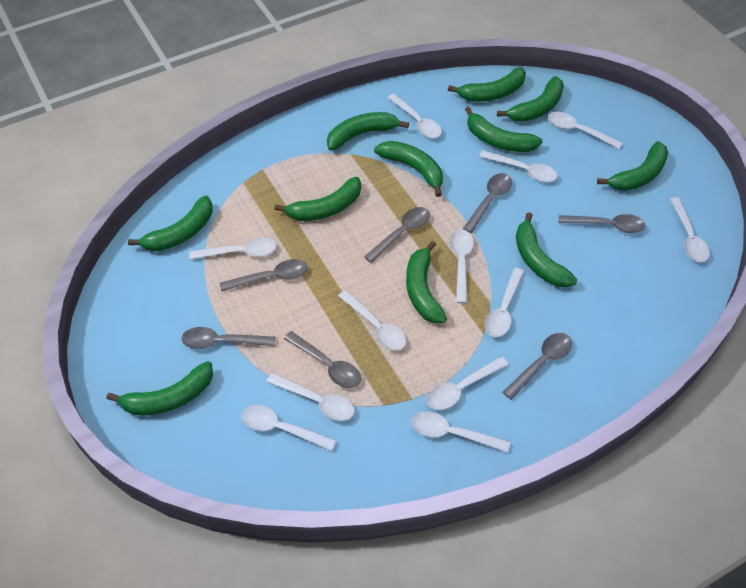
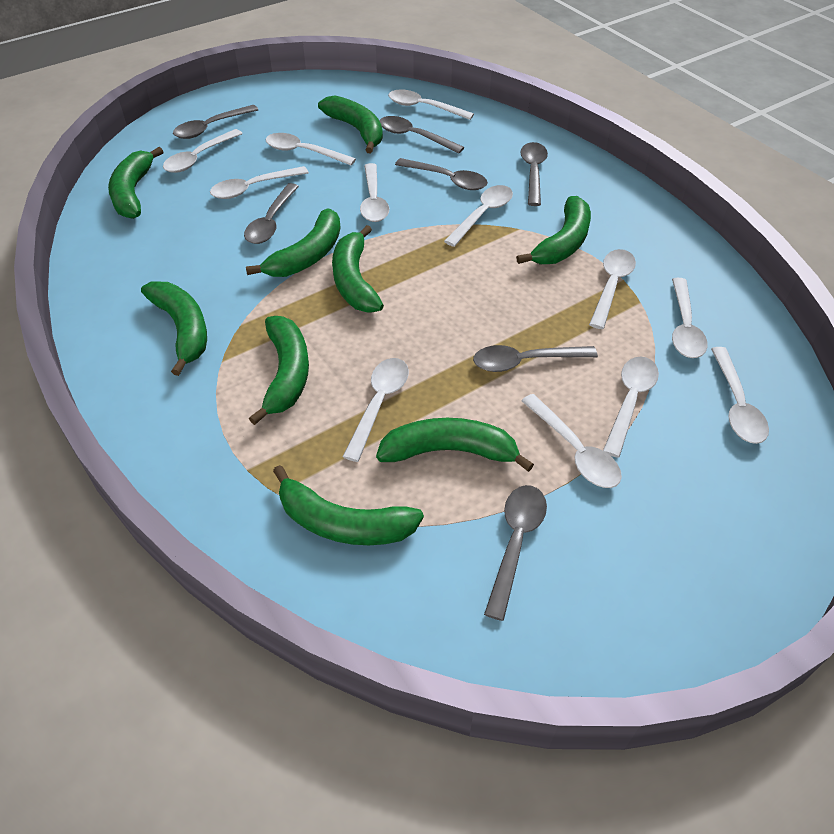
green banana: 11 -> 9

